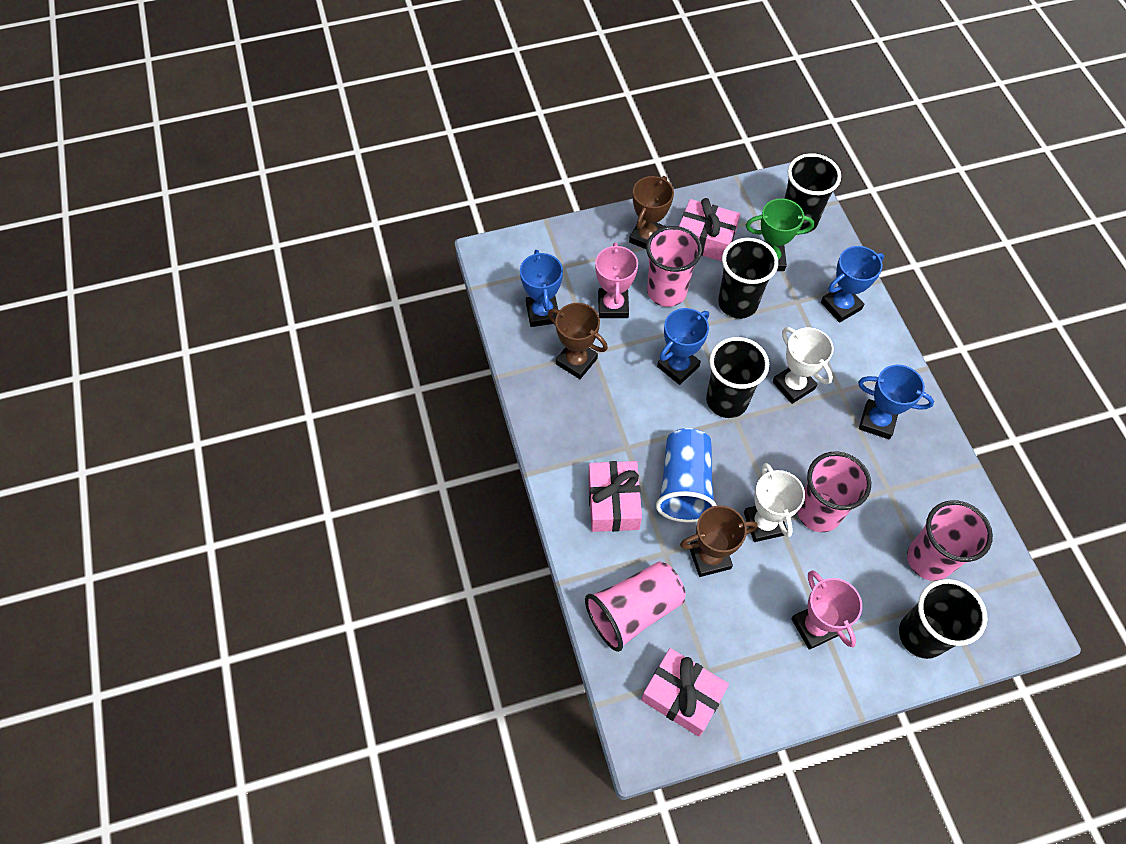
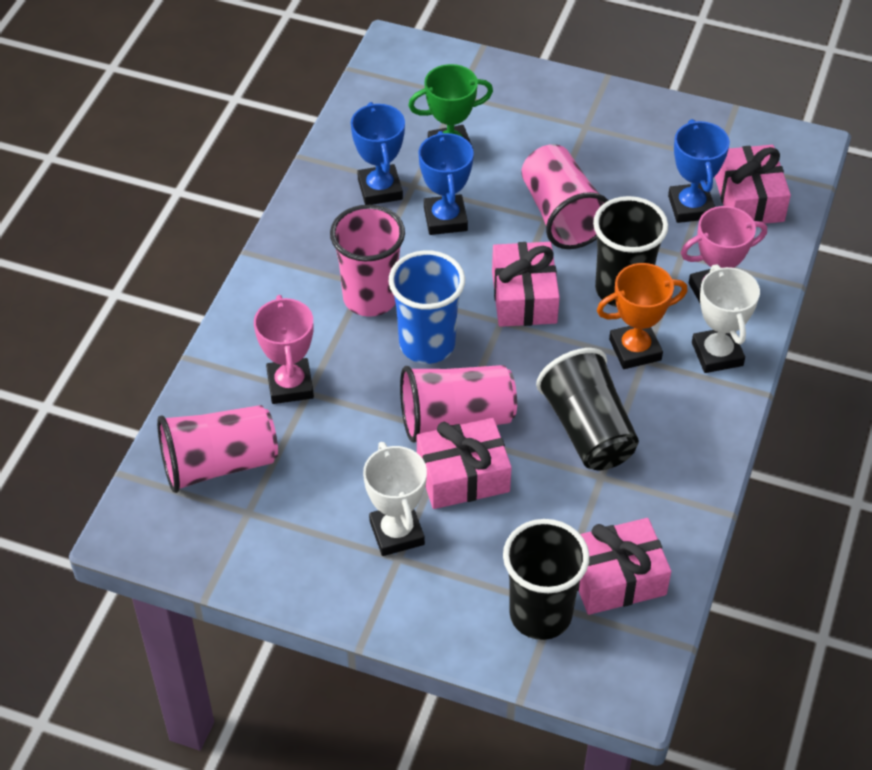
black cup: 4 -> 3
blue trophy: 4 -> 3
brown trophy: 3 -> 0
orange trophy: 0 -> 1
pink gift: 3 -> 4

